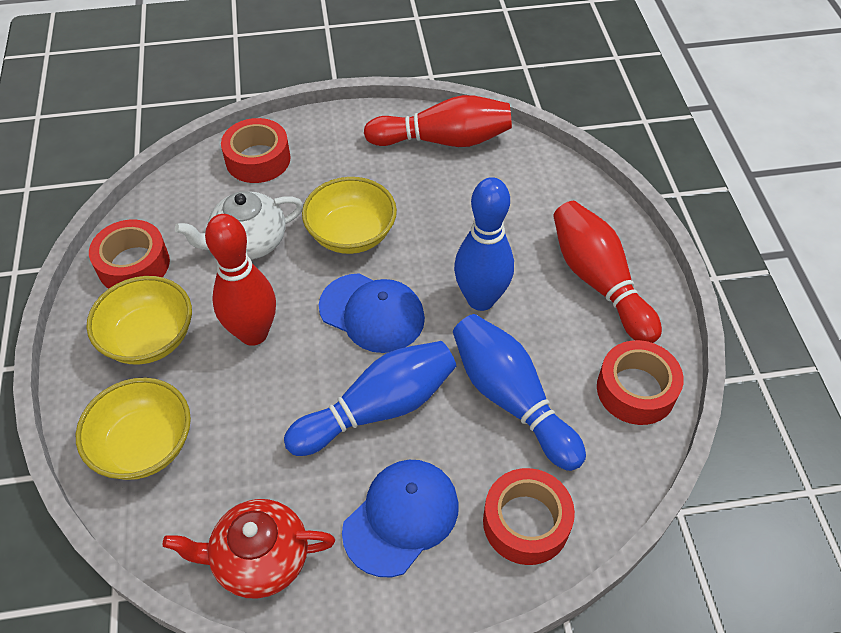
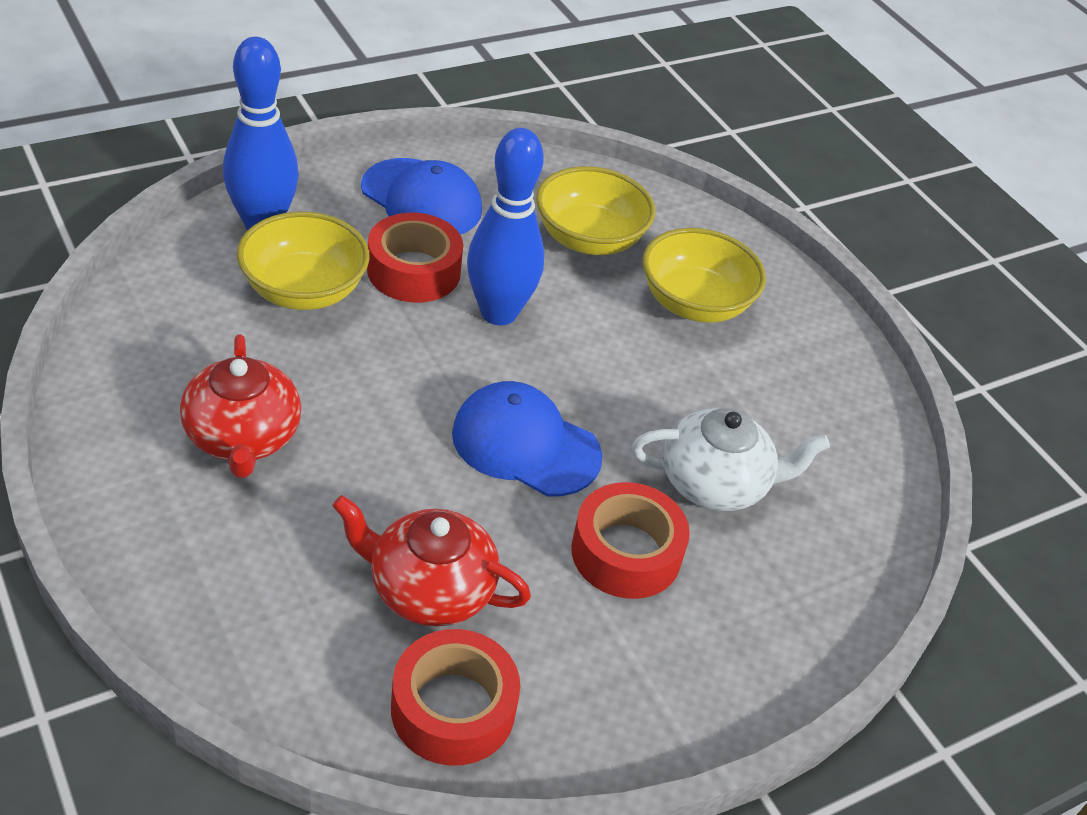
blue bowling pin: 3 -> 2
red bowling pin: 3 -> 0
red tape: 4 -> 3
red teapot: 1 -> 2

